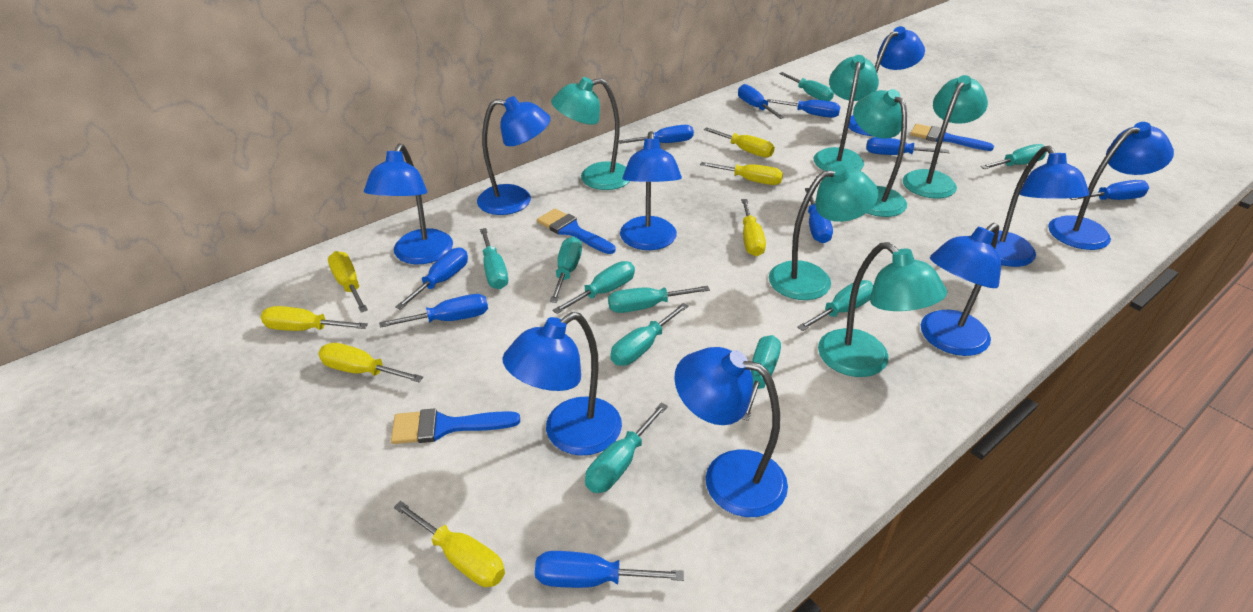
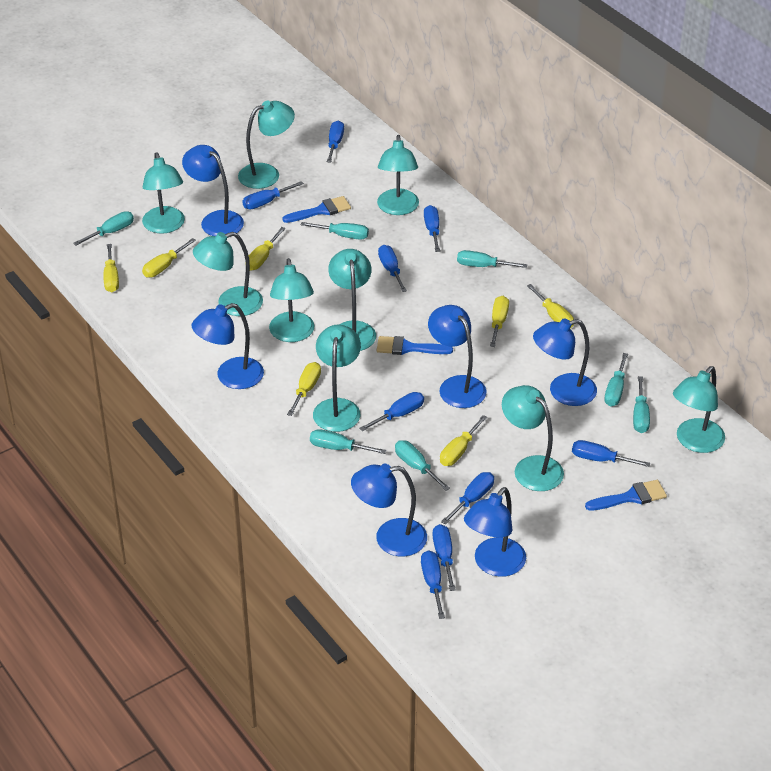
blue lamp: 9 -> 6
turquoise lamp: 6 -> 9
turquoise screwdriver: 10 -> 7

